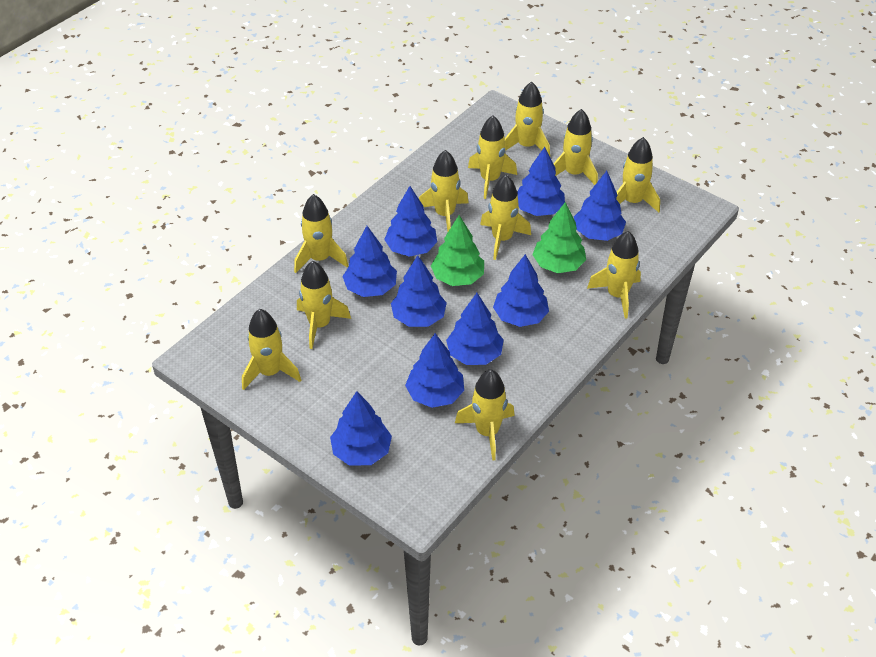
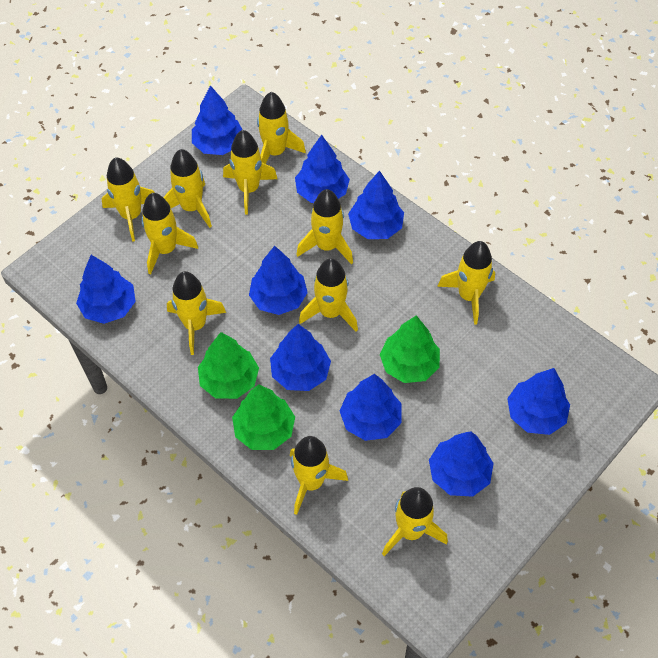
green tree: 2 -> 3

